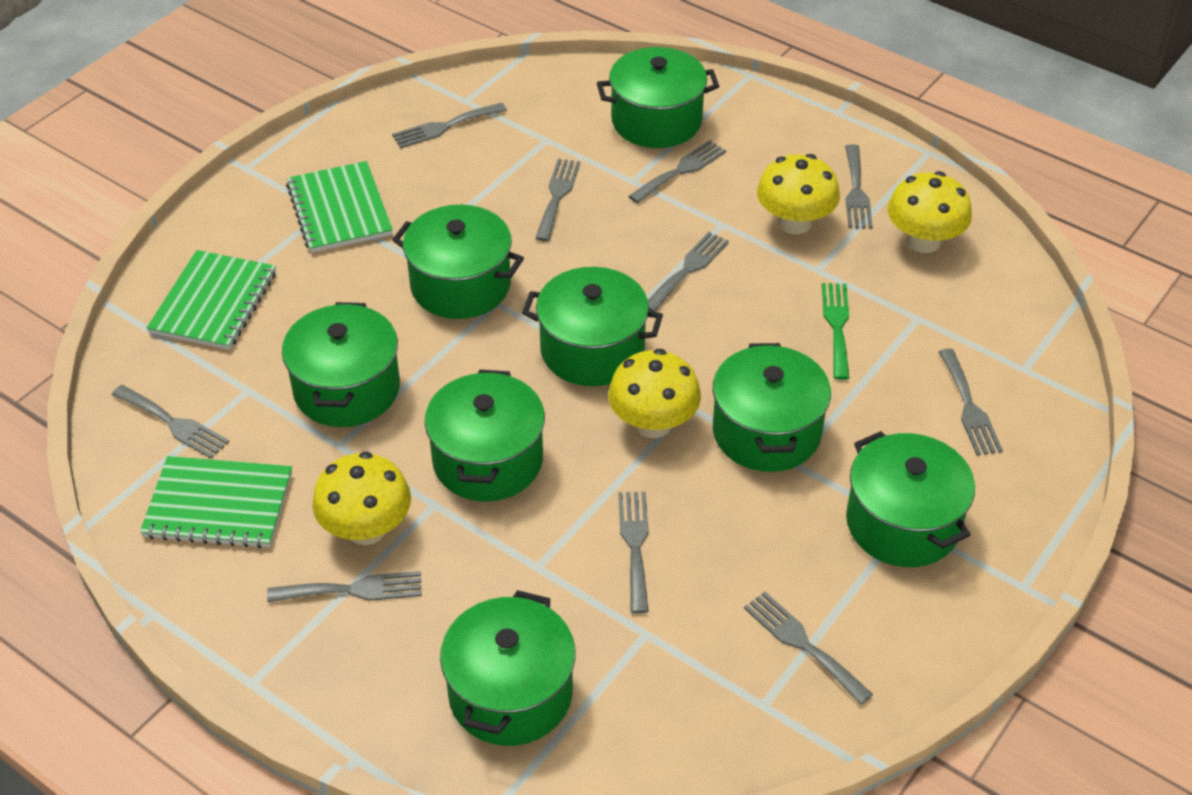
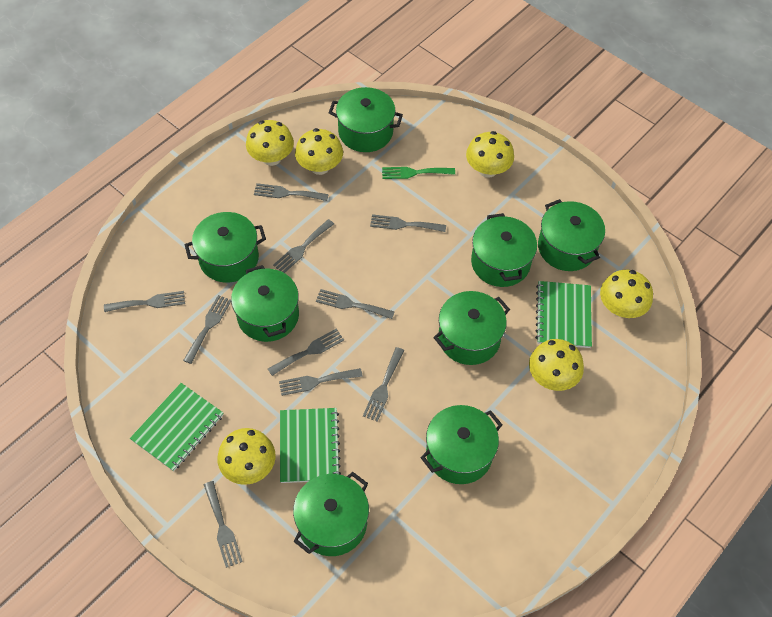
yellow mushroom: 4 -> 6

